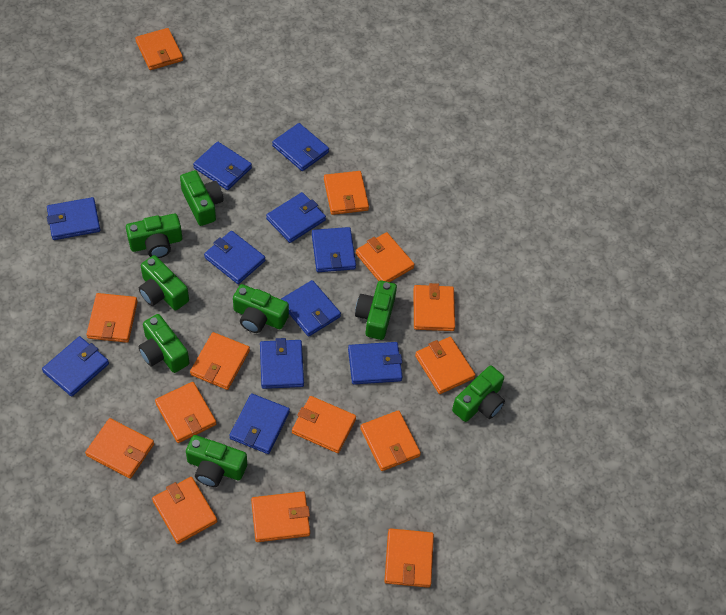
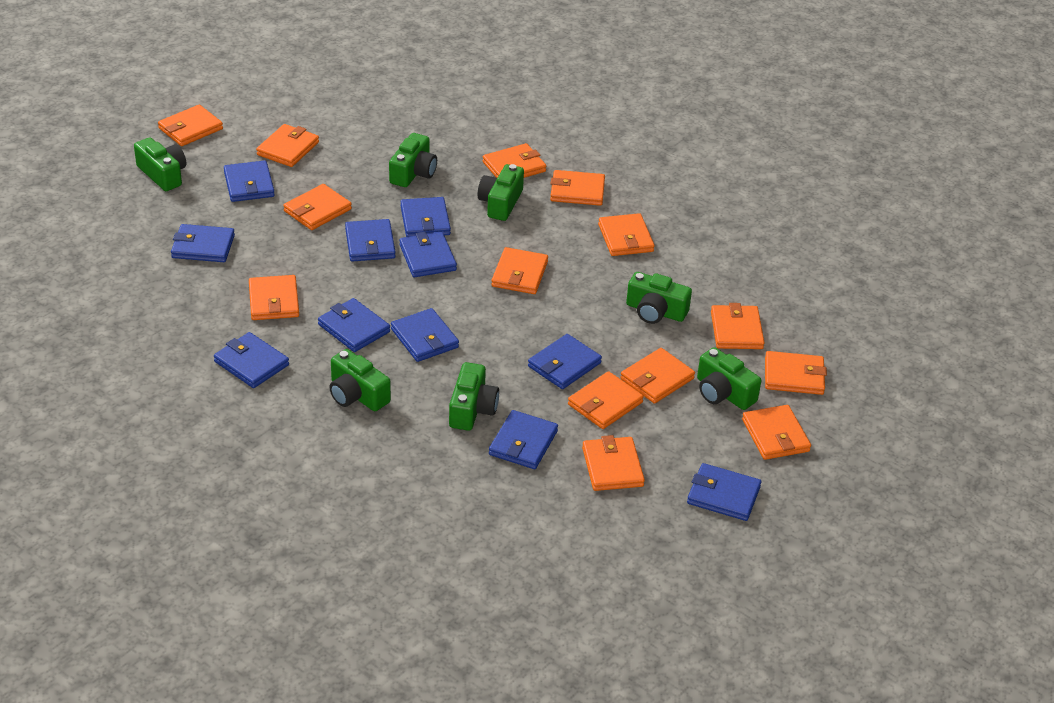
green camera: 8 -> 7

